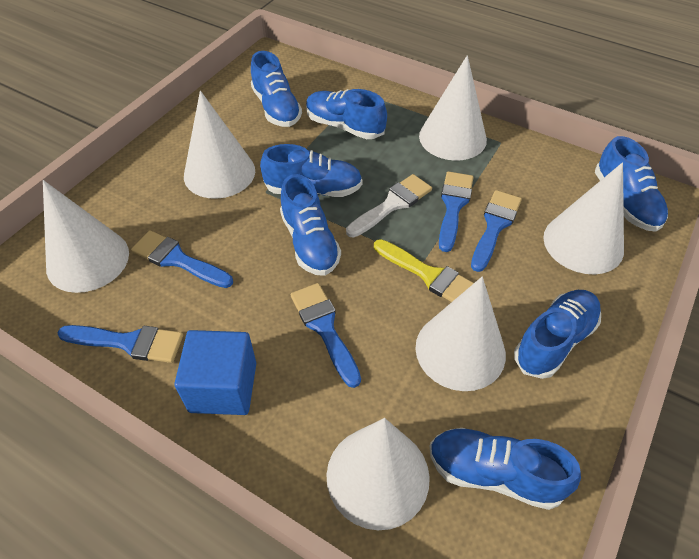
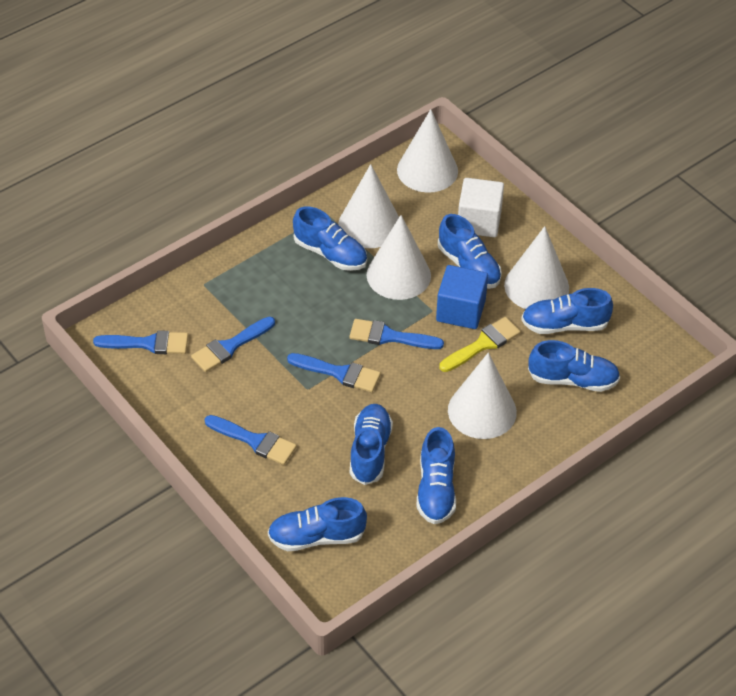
white brush: 1 -> 0
white cone: 6 -> 5
white cube: 0 -> 1

